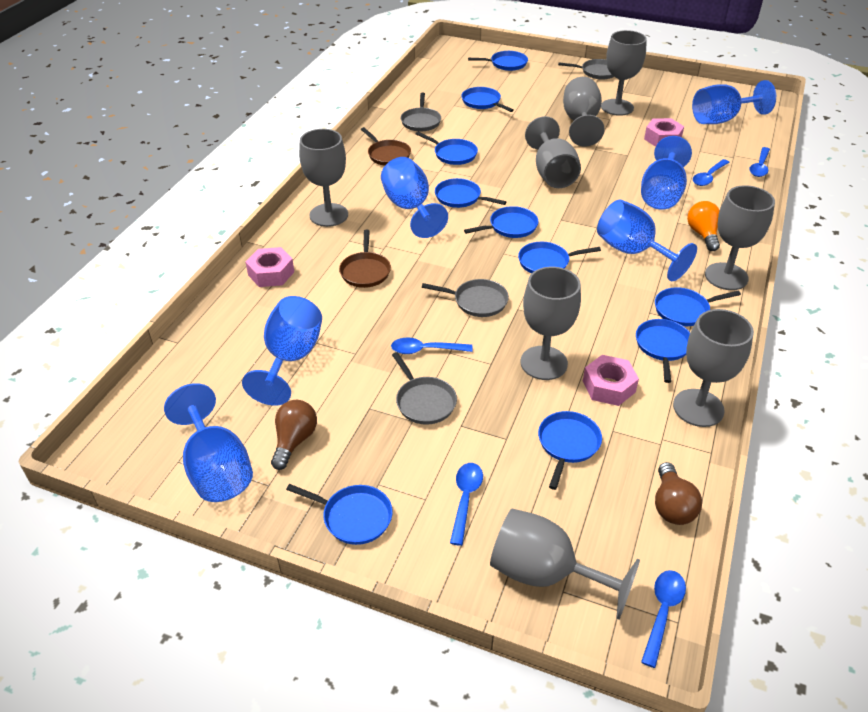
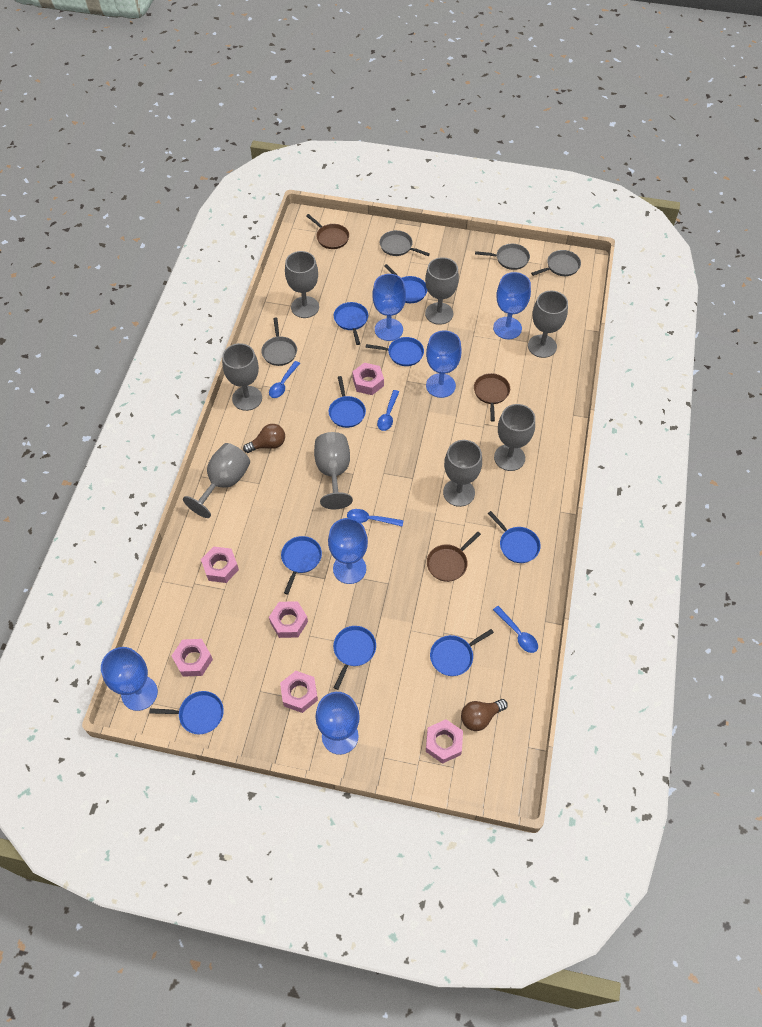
blue pan: 10 -> 9
blue spoon: 5 -> 4
brown pan: 2 -> 3
orange light bulb: 1 -> 0
pink nut: 3 -> 6

